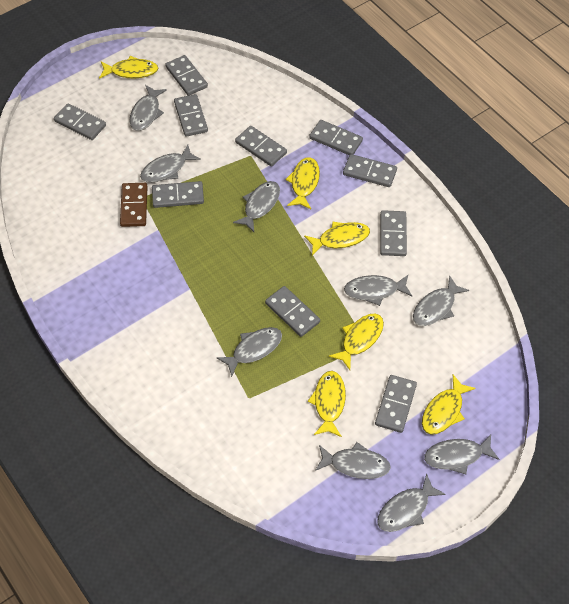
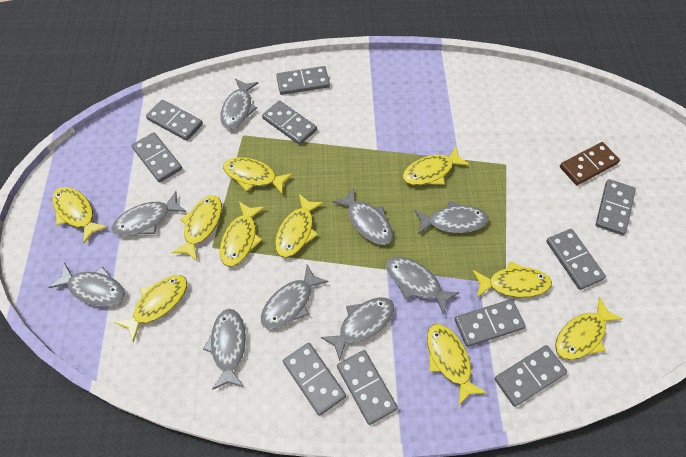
yellow fish: 6 -> 10

